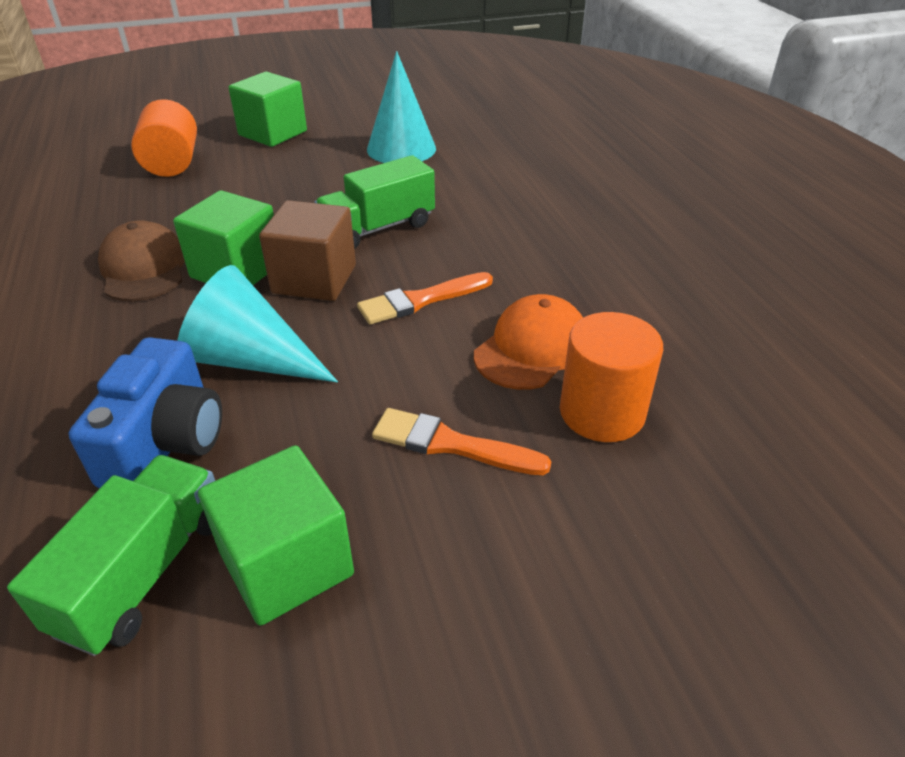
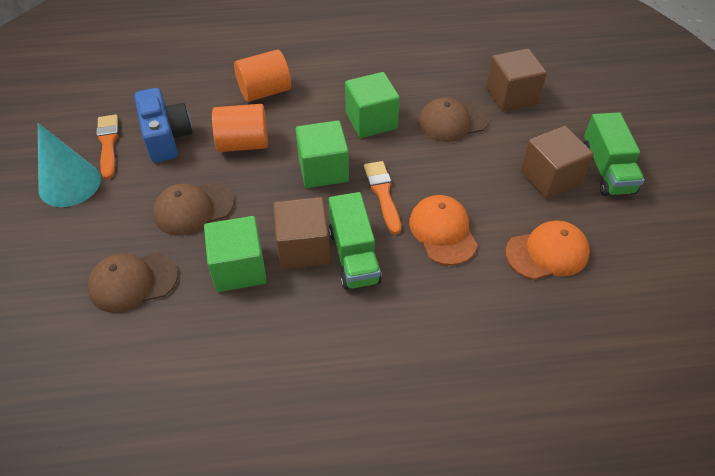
brown cap: 1 -> 3
brown cube: 1 -> 3
orange cap: 1 -> 2
turquoise cone: 2 -> 1

